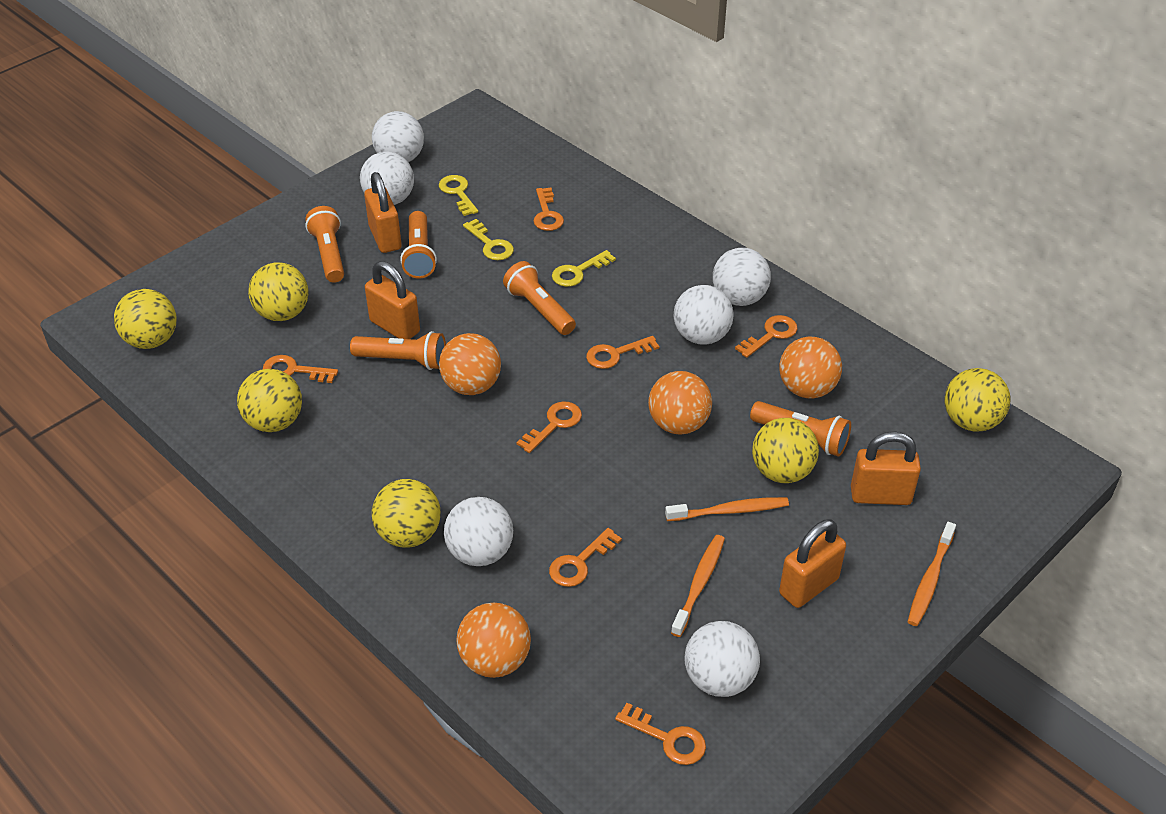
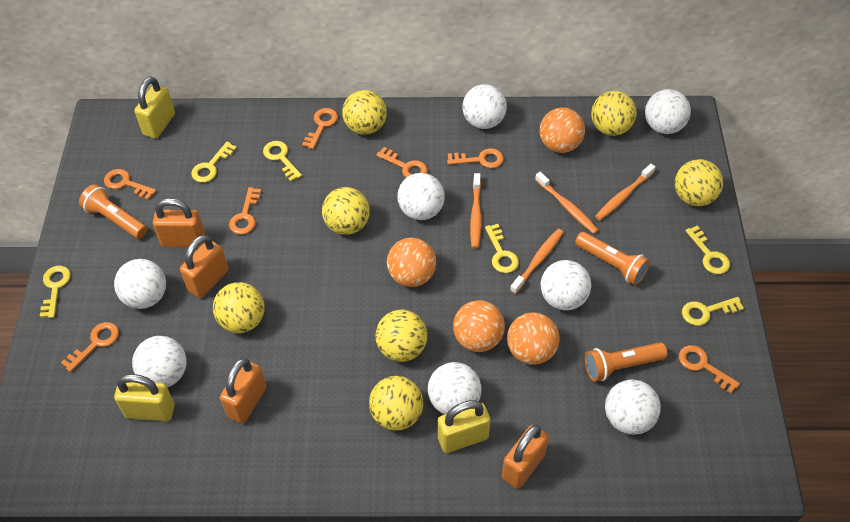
orange flashlight: 5 -> 3
orange toothbrush: 3 -> 4
white ball: 6 -> 8
yellow ball: 6 -> 7
yellow key: 3 -> 6
yellow padlock: 0 -> 3

